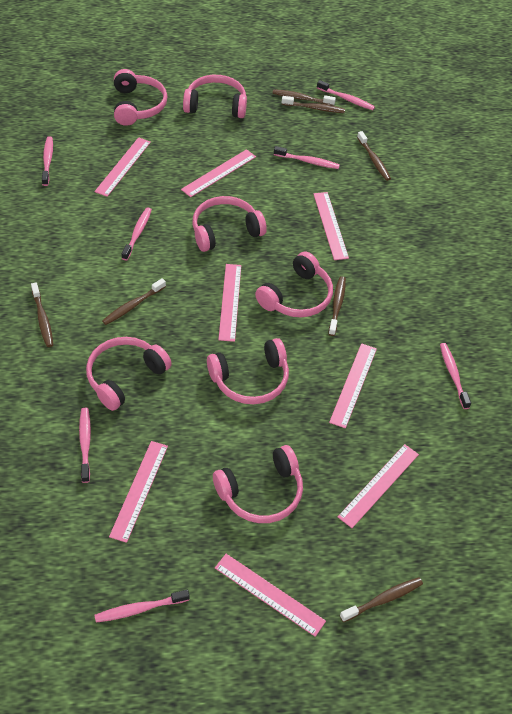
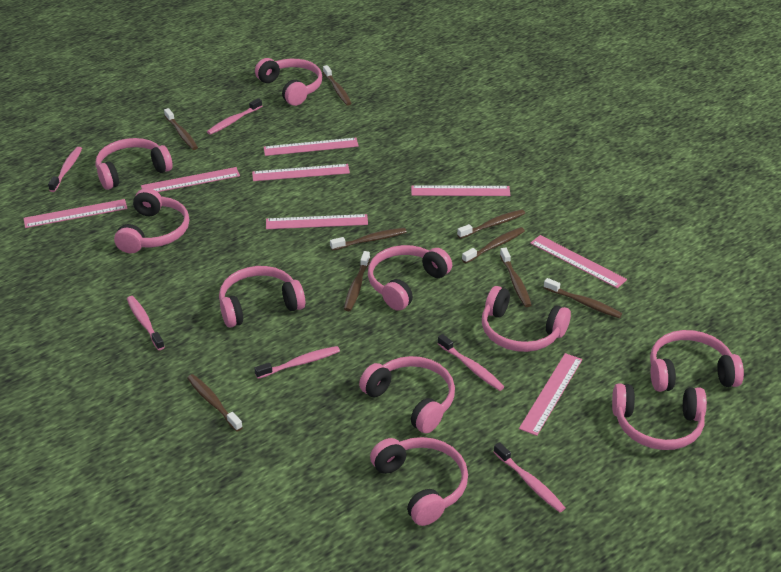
brown toothbrush: 7 -> 9
pink headphones: 7 -> 10
pink toothbrush: 7 -> 6

